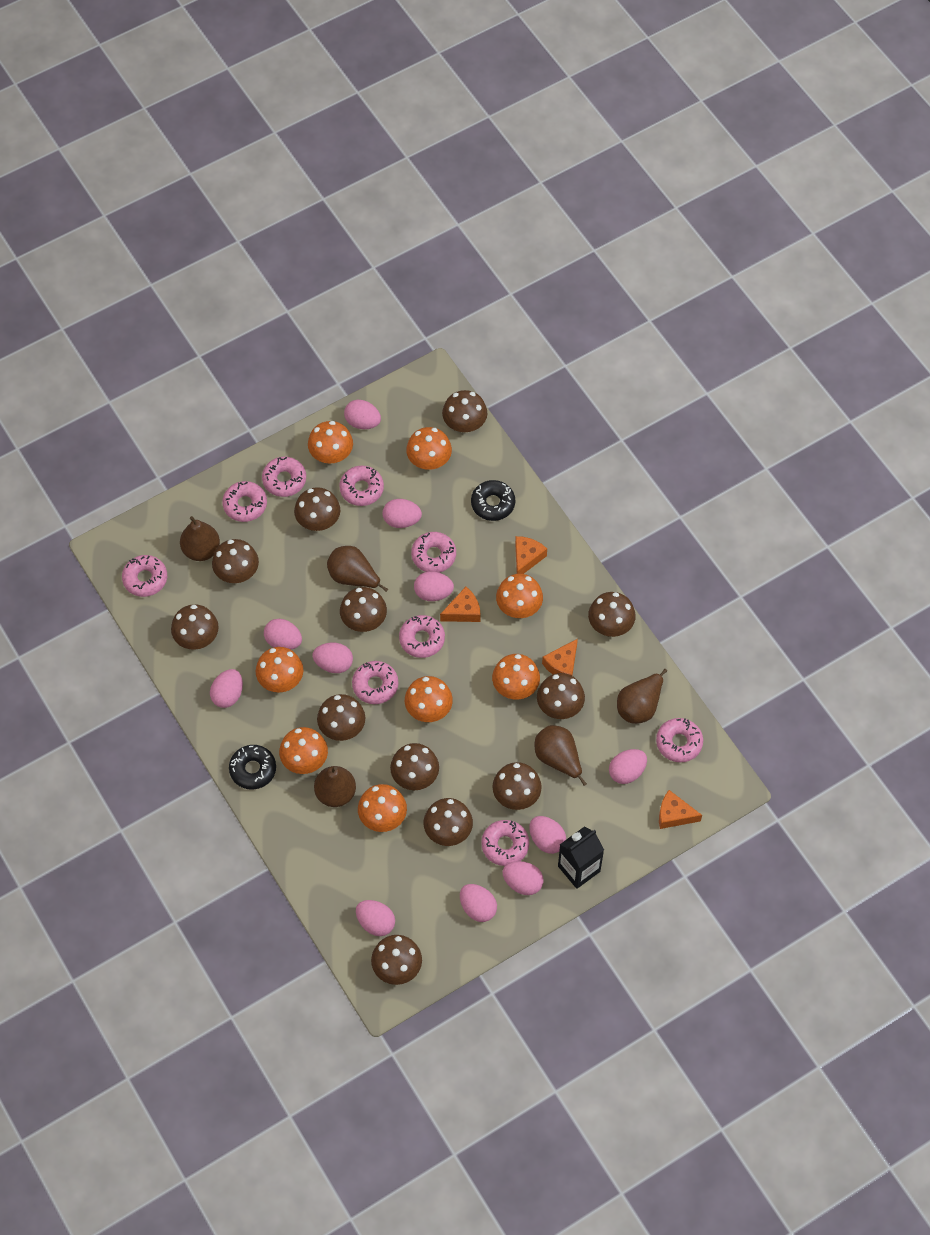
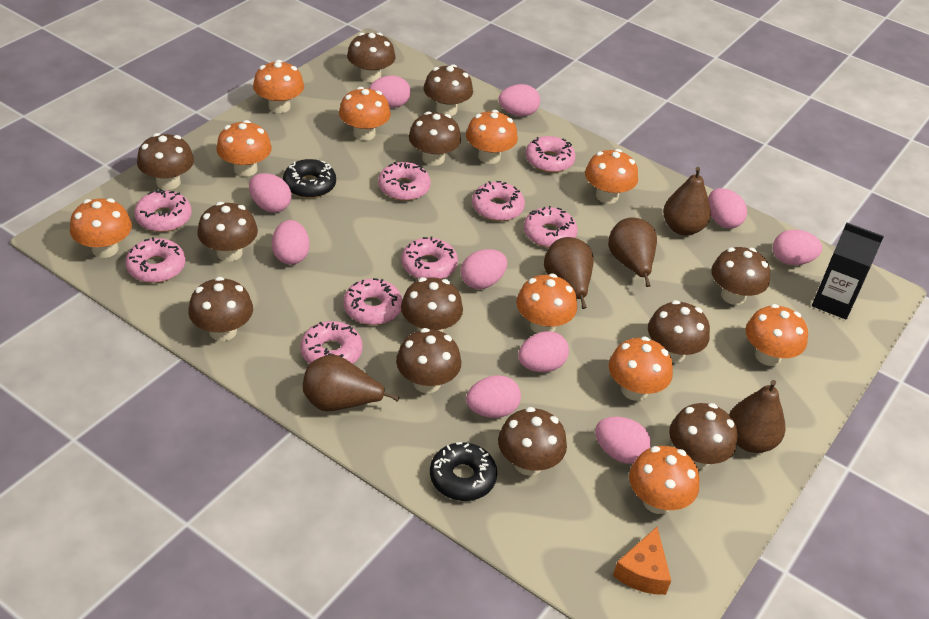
orange cheese: 4 -> 1
orange mushroom: 8 -> 10
pink egg: 11 -> 10

